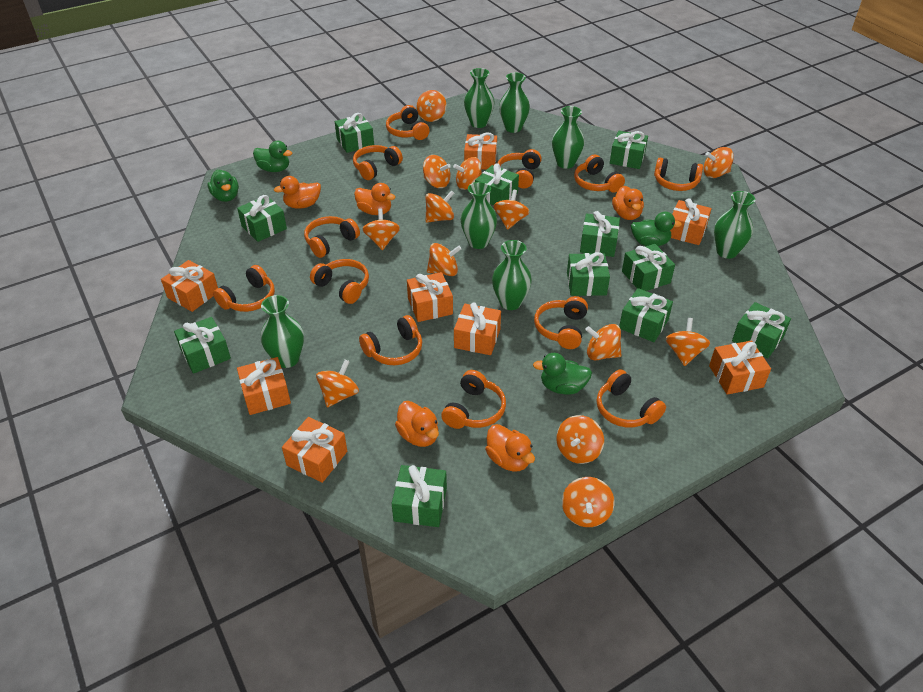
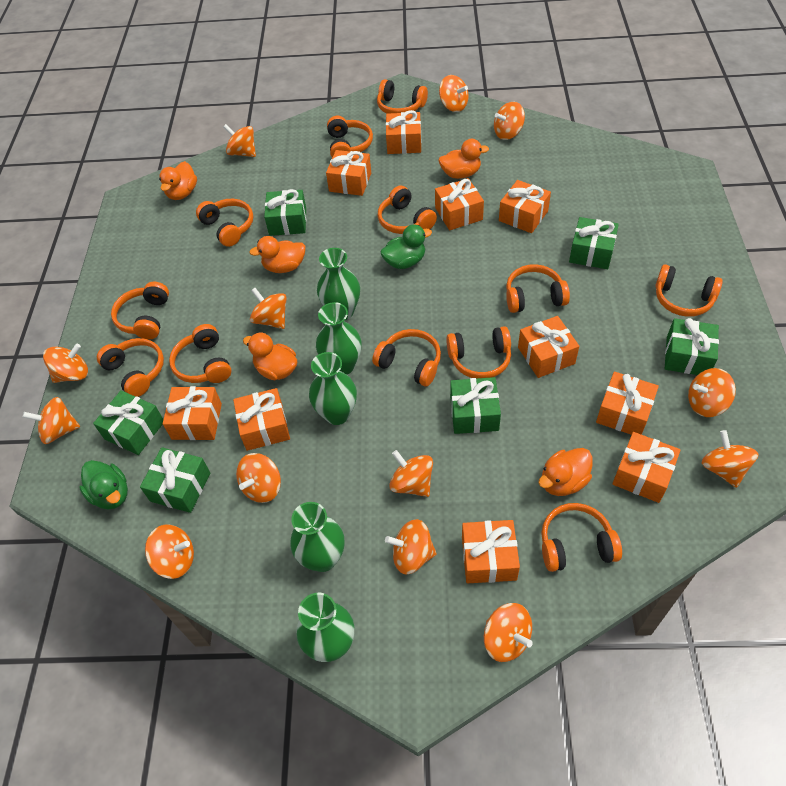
green duck: 4 -> 2
green gift: 11 -> 6
green vase: 7 -> 5
orange gift: 8 -> 10

